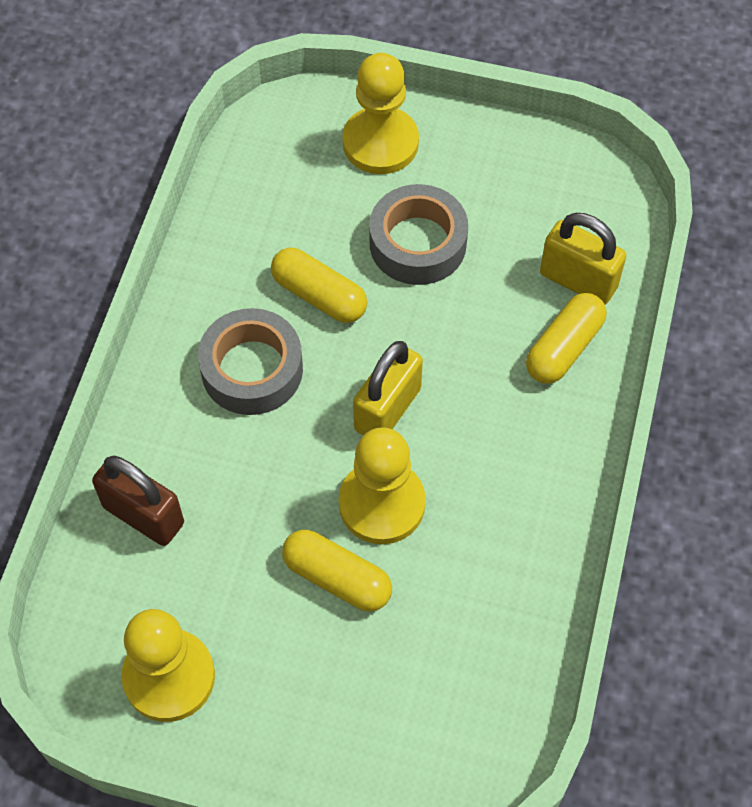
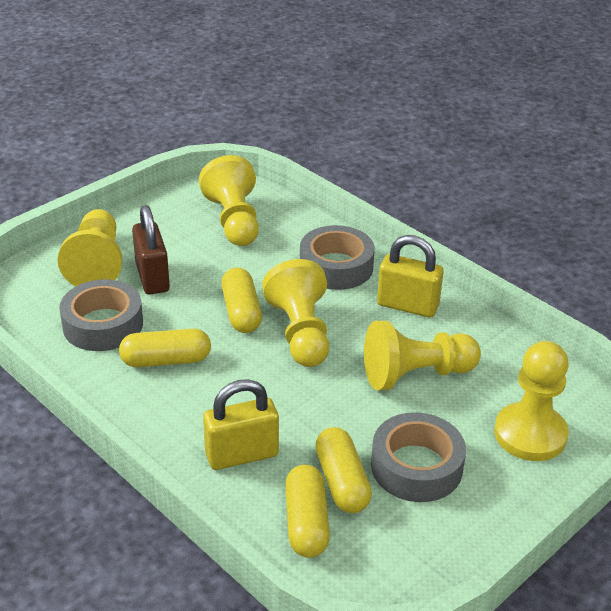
grey tape: 2 -> 3
yellow capsule: 3 -> 4
yellow pawn: 3 -> 5

